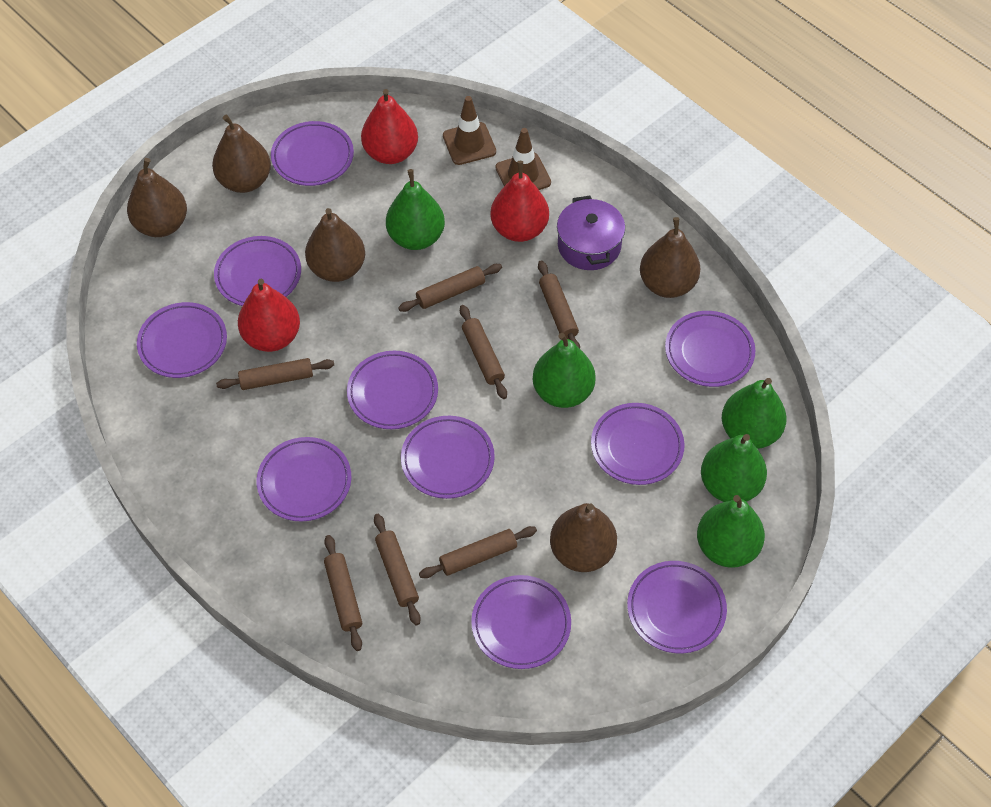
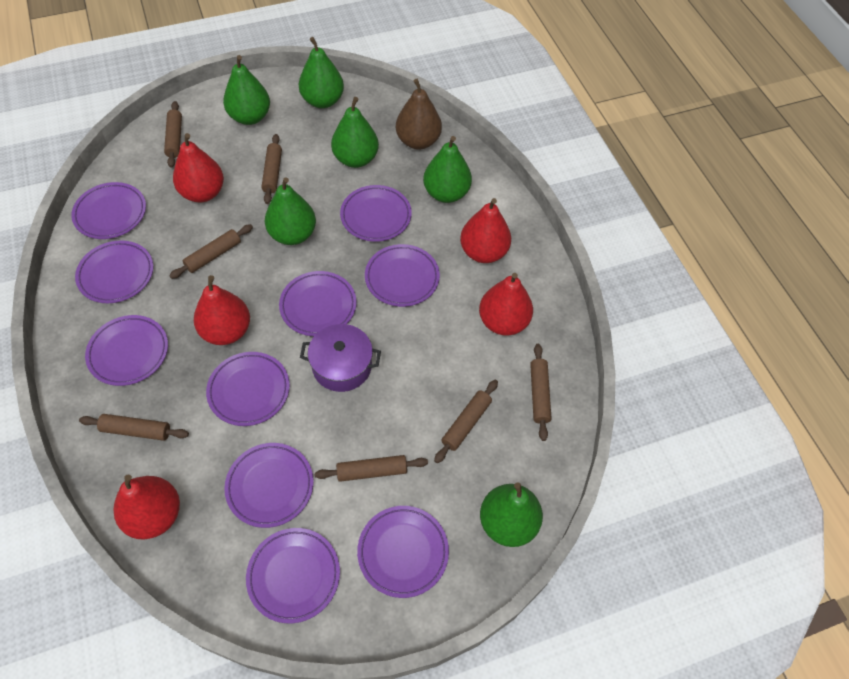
brown pear: 5 -> 1
brown traffic cone: 2 -> 0
green pear: 5 -> 6
red pear: 3 -> 5

